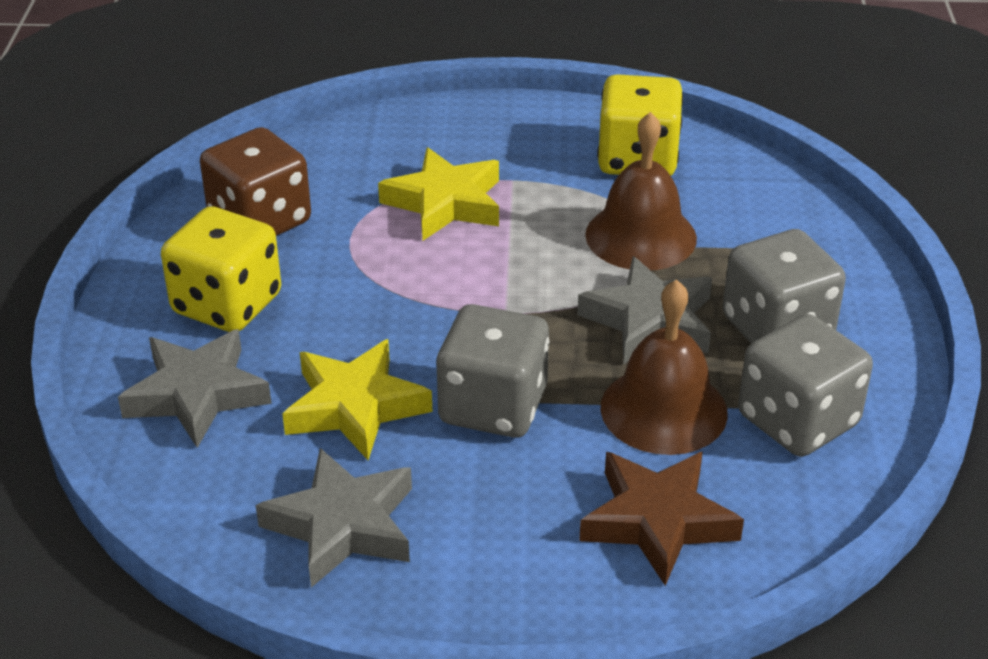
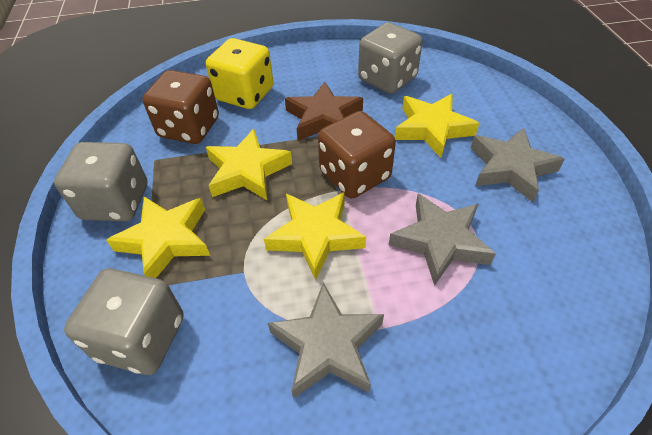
brown bell: 2 -> 0
brown dice: 1 -> 2
yellow dice: 2 -> 1
yellow star: 2 -> 4

